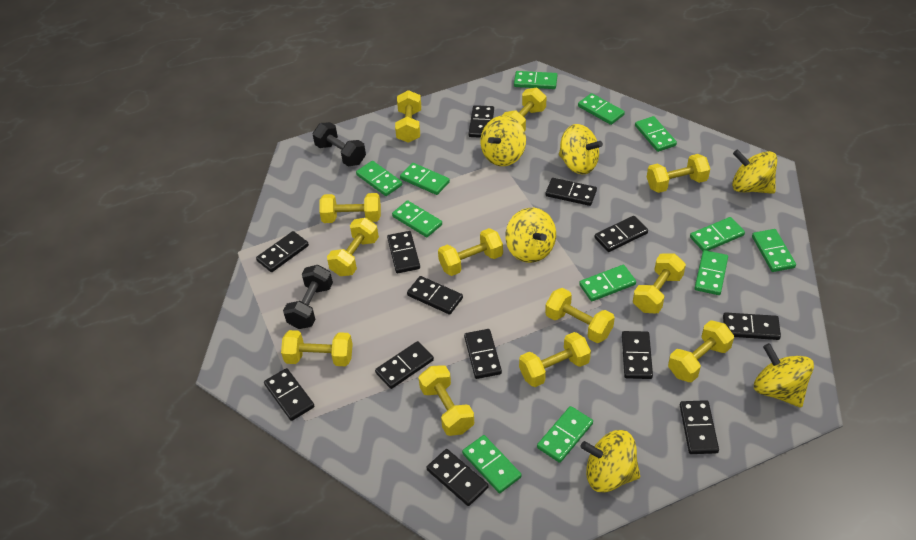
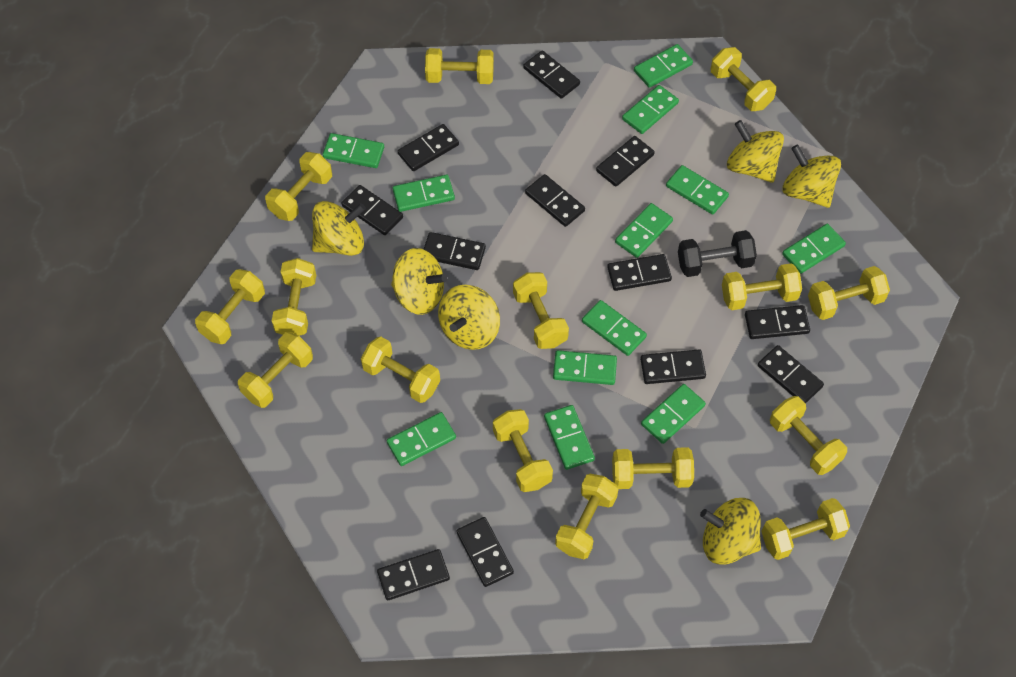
black domino: 13 -> 12
black dumbbell: 2 -> 1
yellow dumbbell: 12 -> 15

